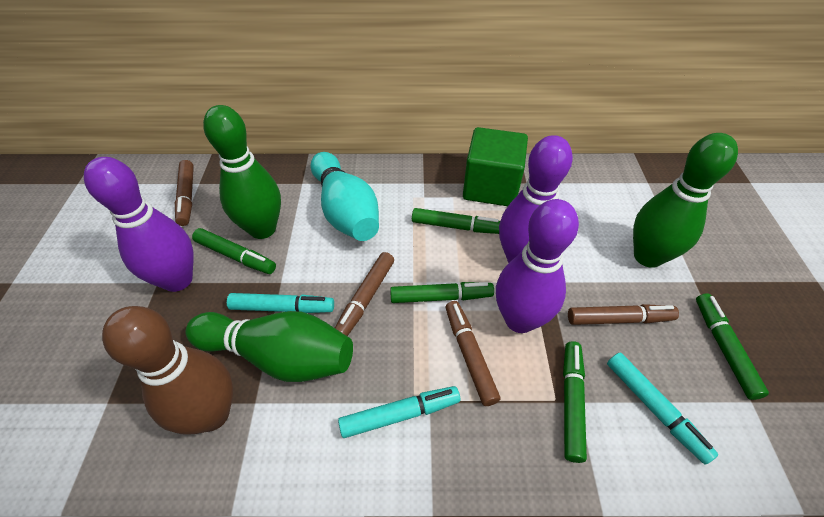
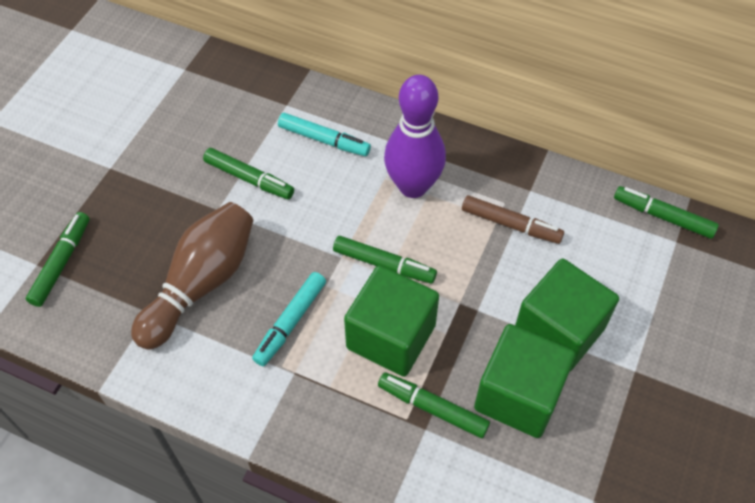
brown marker: 4 -> 1
green bowling pin: 3 -> 0
green cube: 1 -> 3
purple bowling pin: 3 -> 1
turquoise bowling pin: 1 -> 0
turquoise marker: 3 -> 2

